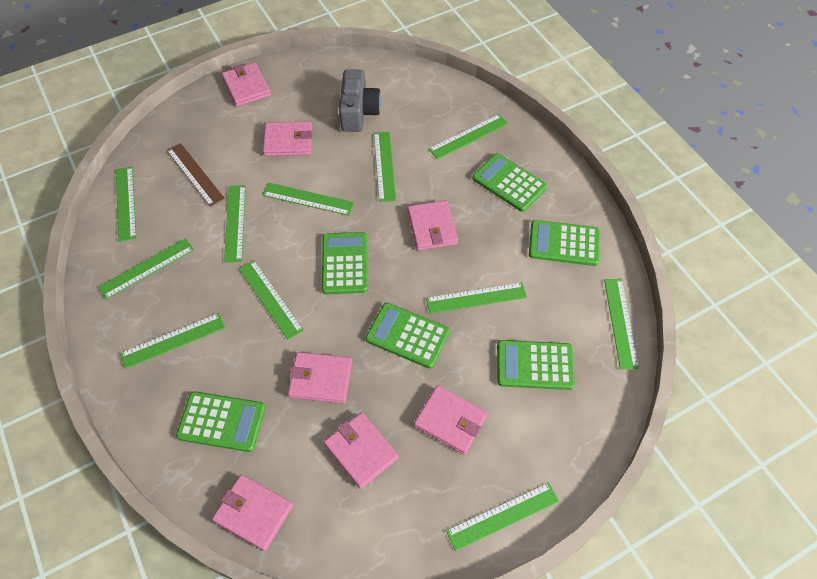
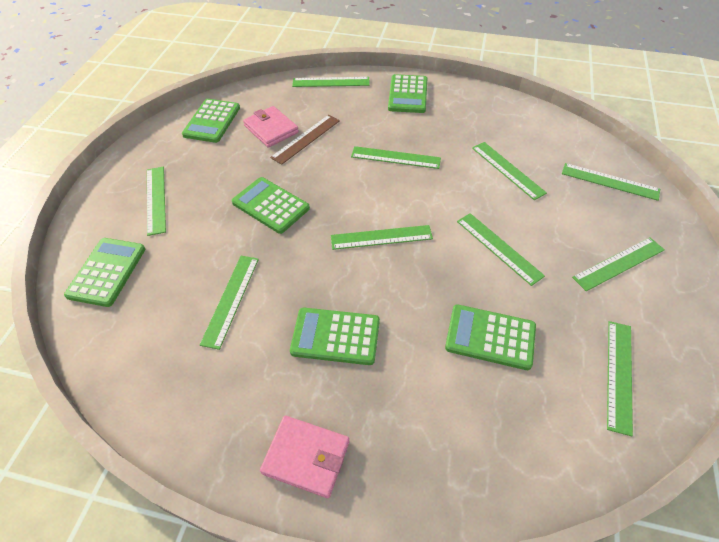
green ruler: 11 -> 10
grey camera: 1 -> 0
pink wallet: 7 -> 2

